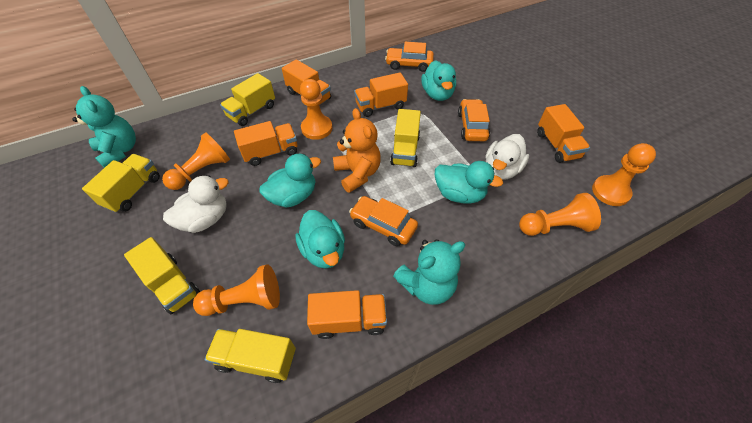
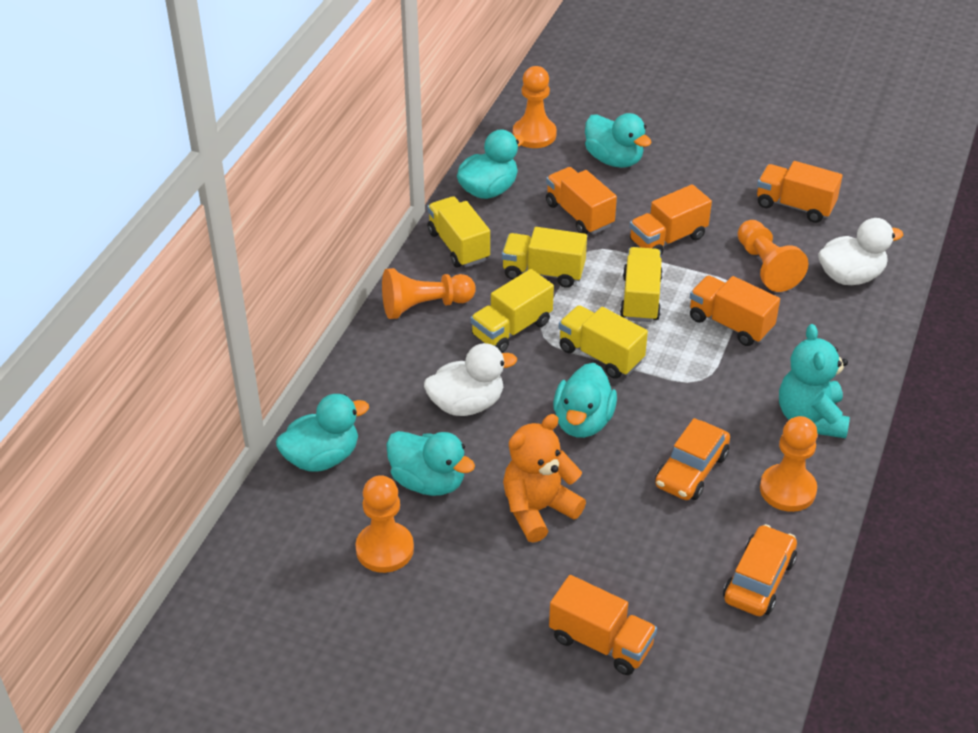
orange car: 3 -> 2
turquoise duck: 4 -> 5
turquoise teddy bear: 2 -> 1

